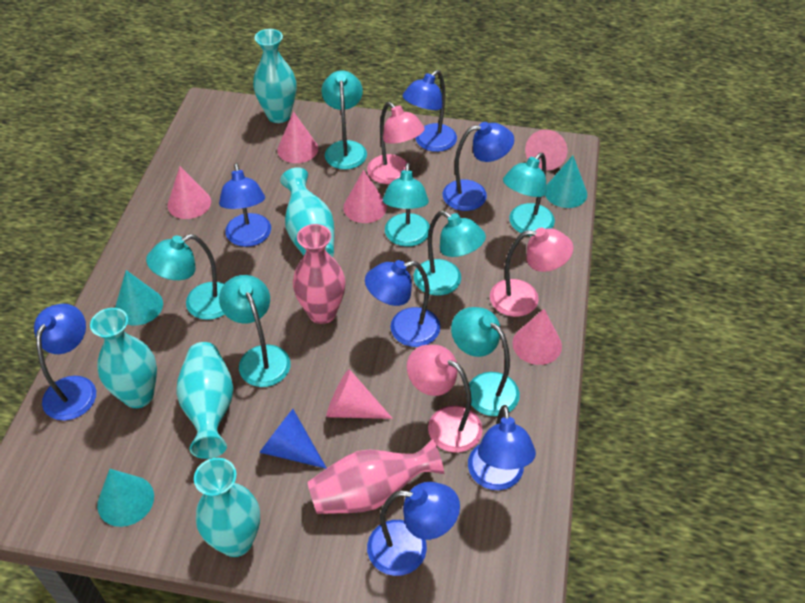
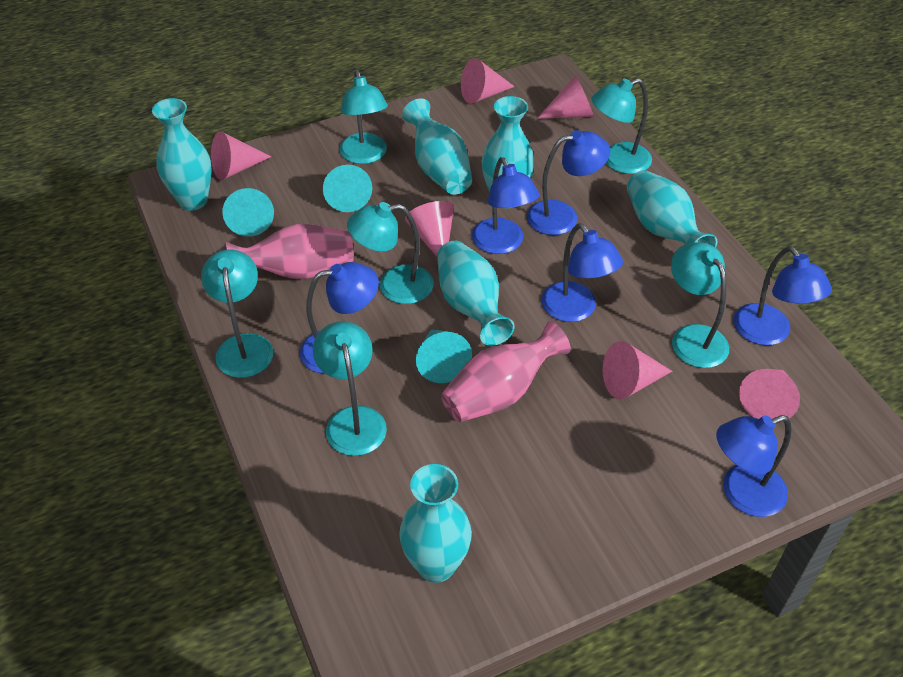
blue cone: 1 -> 0
blue lamp: 7 -> 6
pink lamp: 3 -> 0
turquoise lamp: 7 -> 6
turquoise vase: 5 -> 6

